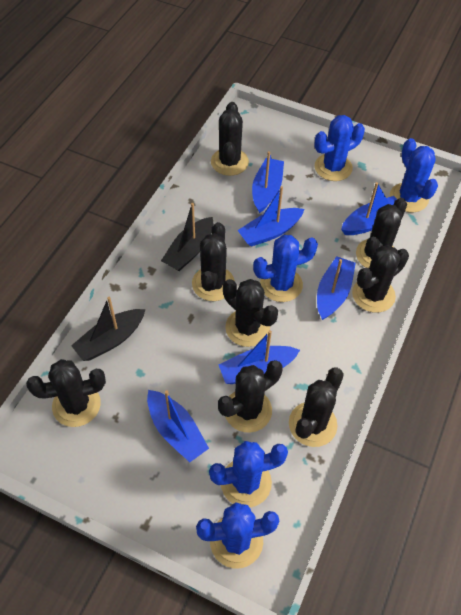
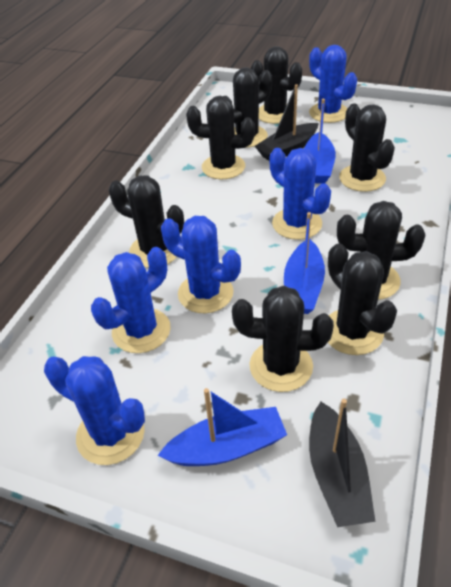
blue boat: 6 -> 3

